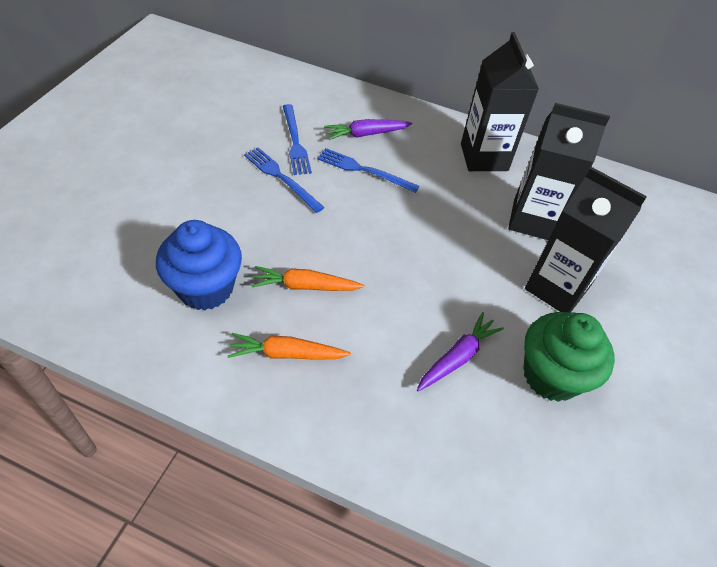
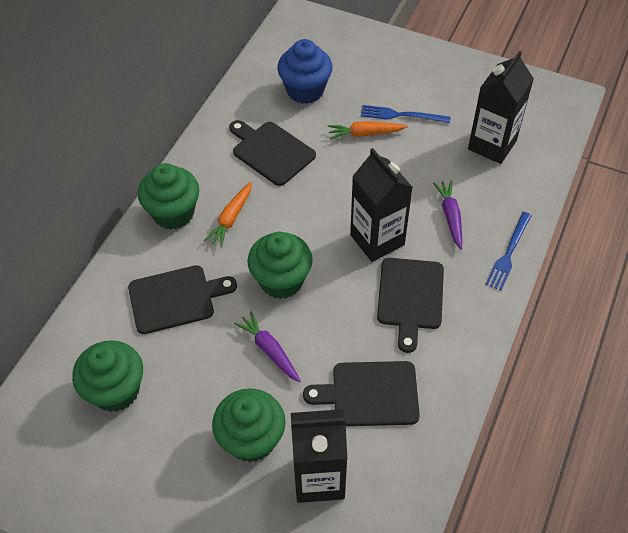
black cutting board: 0 -> 4
blue fork: 3 -> 2
green cupcake: 1 -> 4

